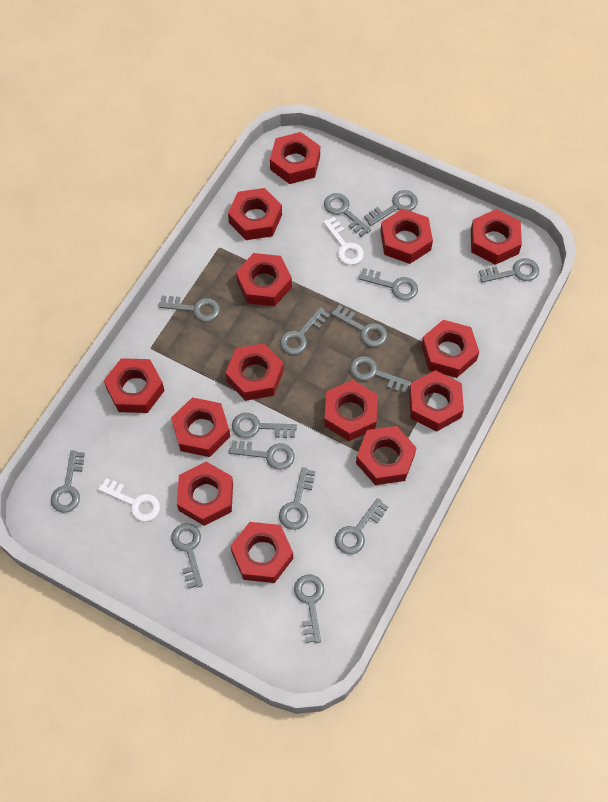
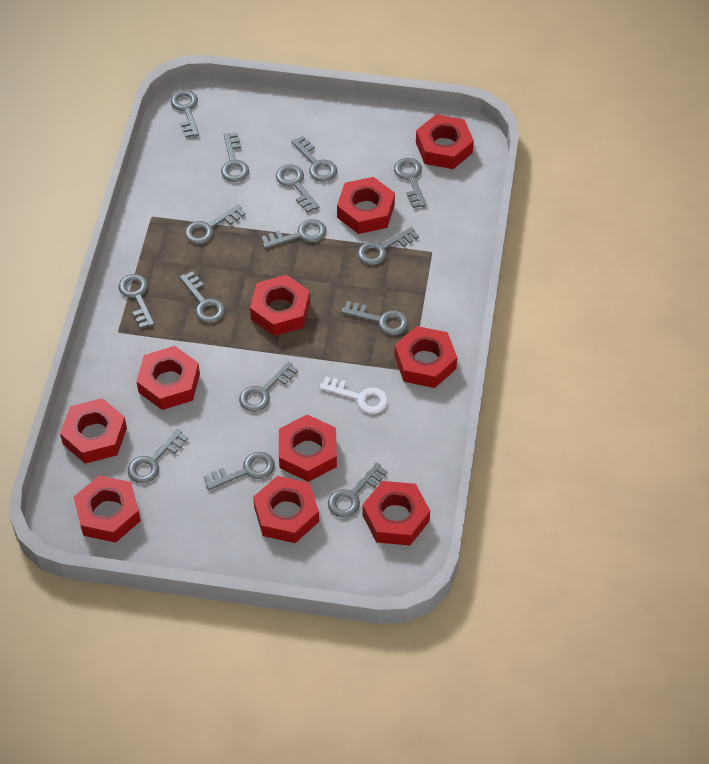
red nut: 14 -> 10
white key: 2 -> 1

